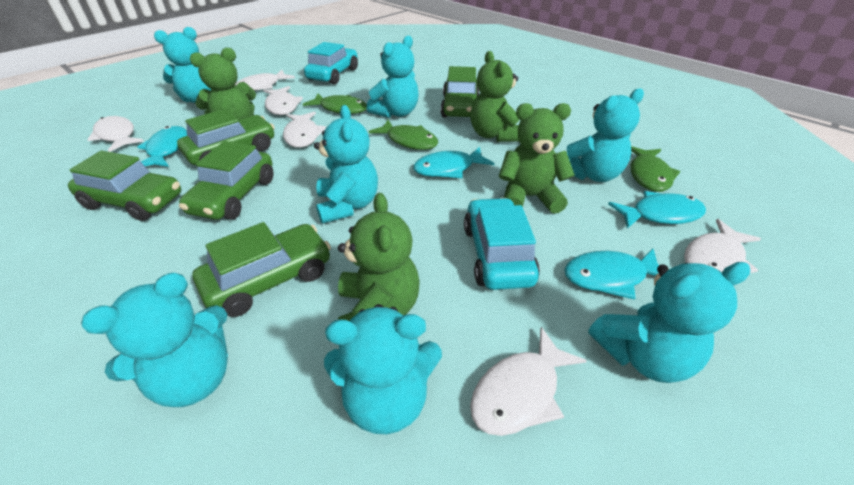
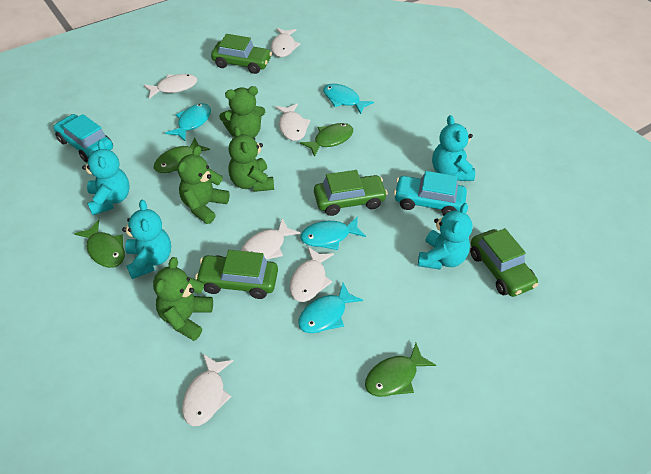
green car: 5 -> 4
green fish: 3 -> 4
turquoise teddy bear: 7 -> 4

